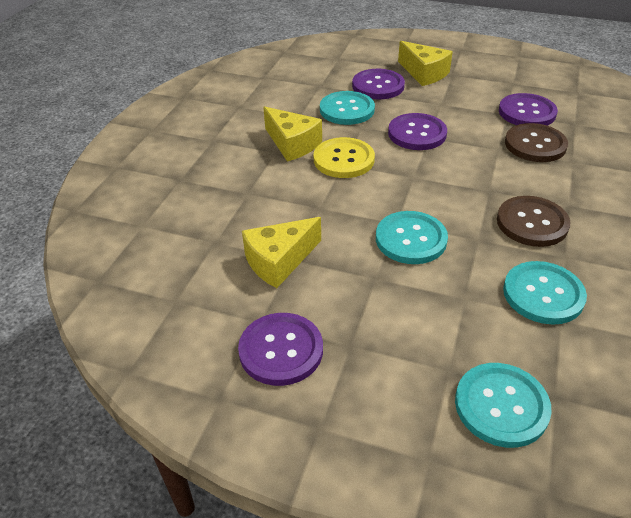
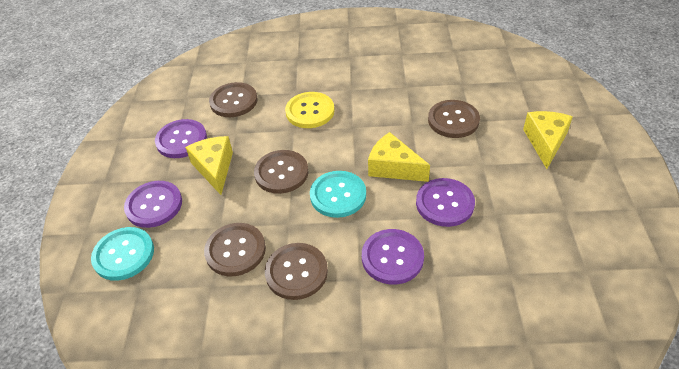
brown button: 2 -> 5
turquoise button: 4 -> 2

